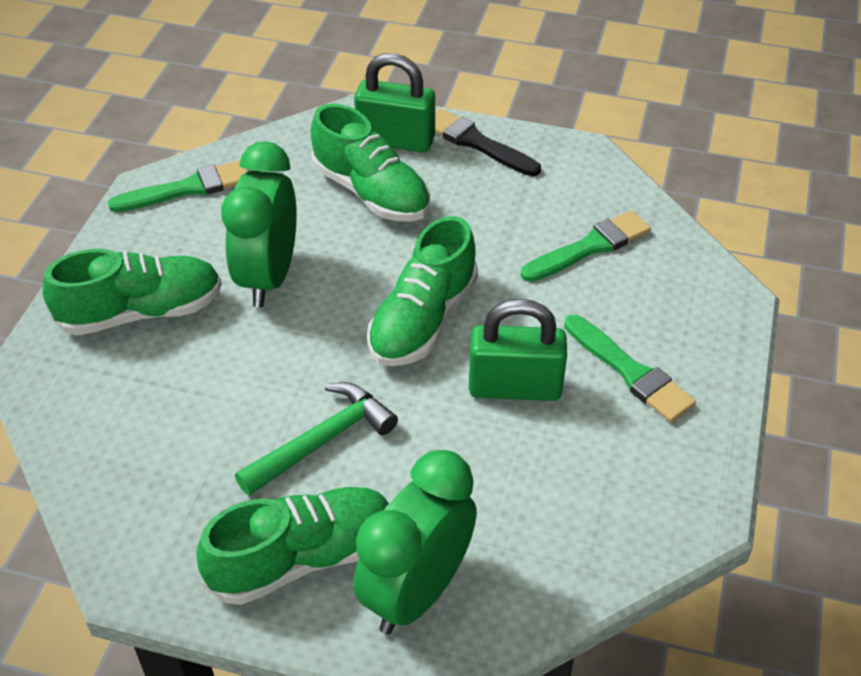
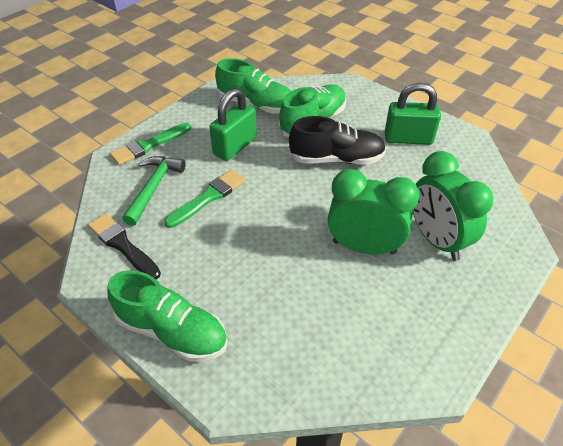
black shoe: 0 -> 1
green brush: 3 -> 2
green shoe: 4 -> 3

